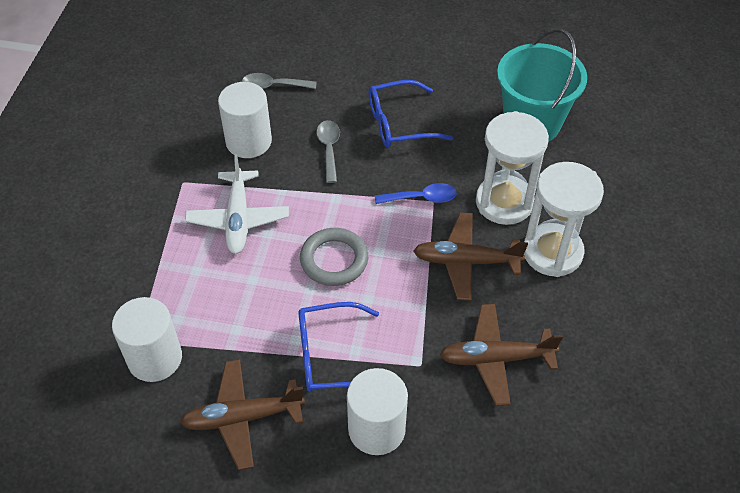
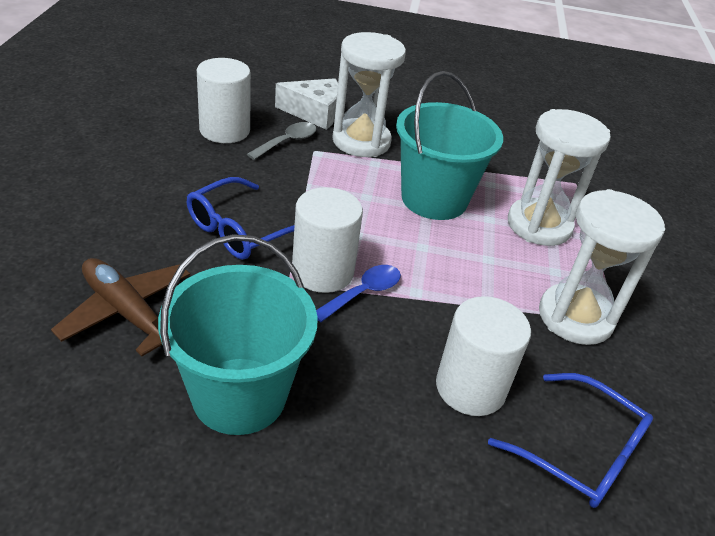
brown plane: 3 -> 1
grey ring: 1 -> 0
grey spoon: 2 -> 1
turquoise bucket: 1 -> 2
white cheese: 0 -> 1
white hourglass: 2 -> 3
white plane: 1 -> 0

